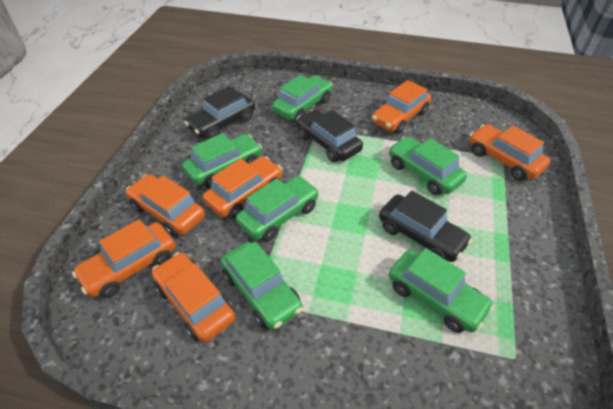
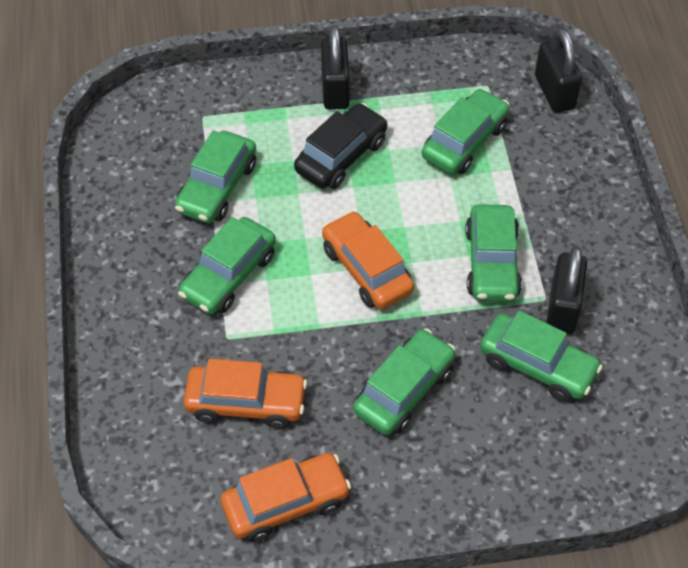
black car: 3 -> 1
black padlock: 0 -> 3
orange car: 6 -> 3

